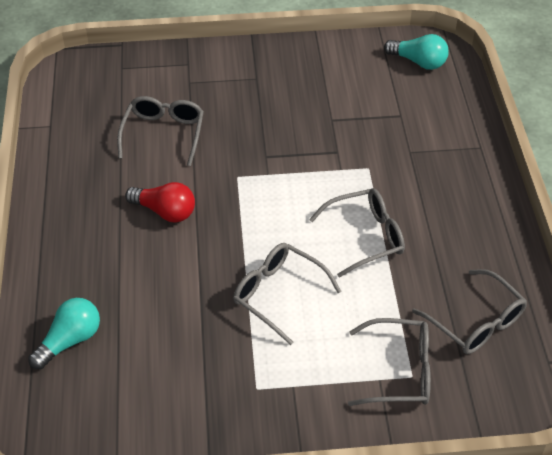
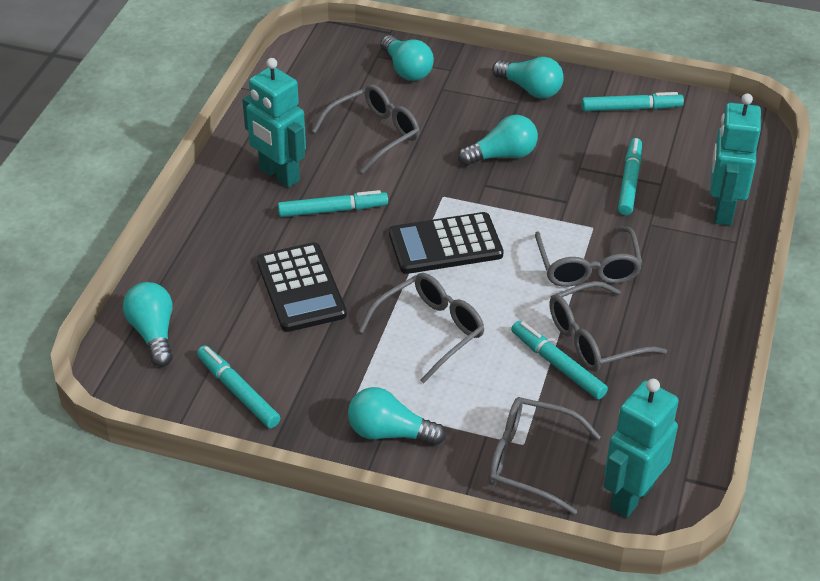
black calculator: 0 -> 2
red light bulb: 1 -> 0
turquoise light bulb: 2 -> 5
turquoise marker: 0 -> 5
turquoise robot: 0 -> 3

